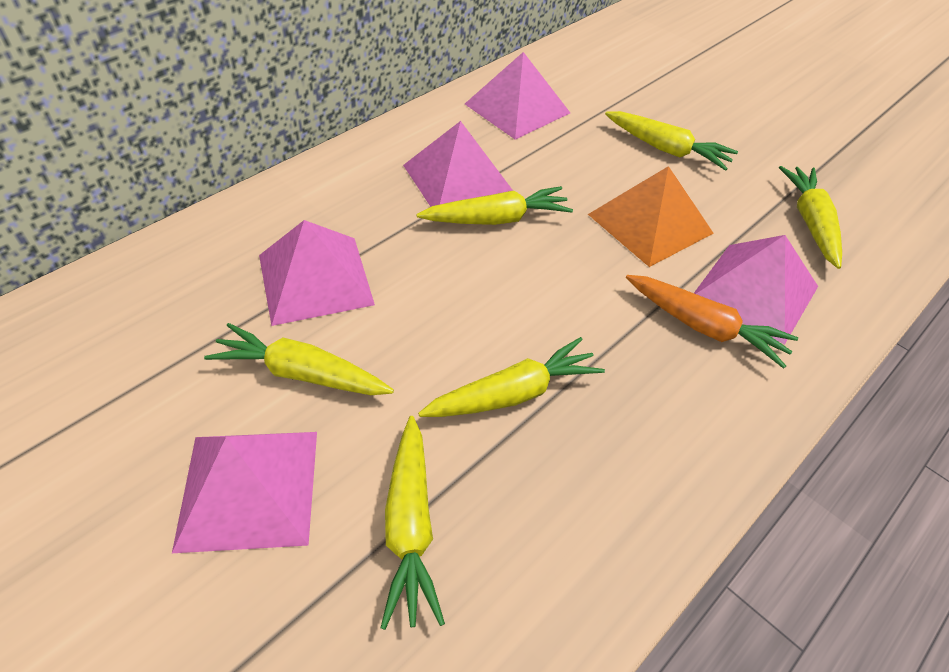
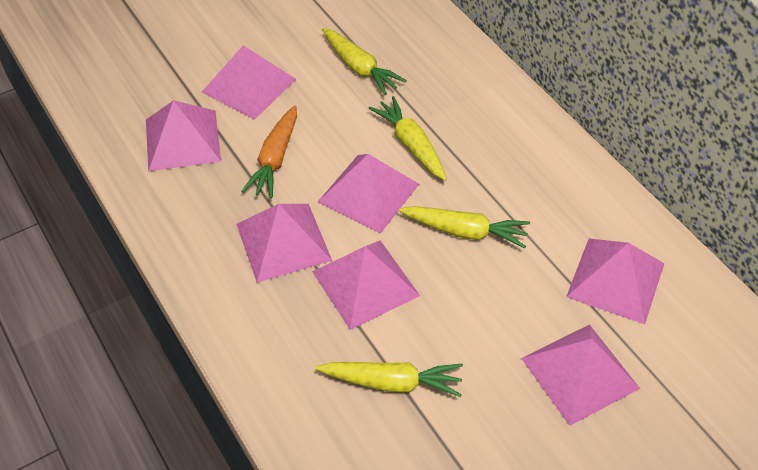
orange pyramid: 1 -> 0
pink pyramid: 5 -> 7
yellow carrot: 6 -> 4

